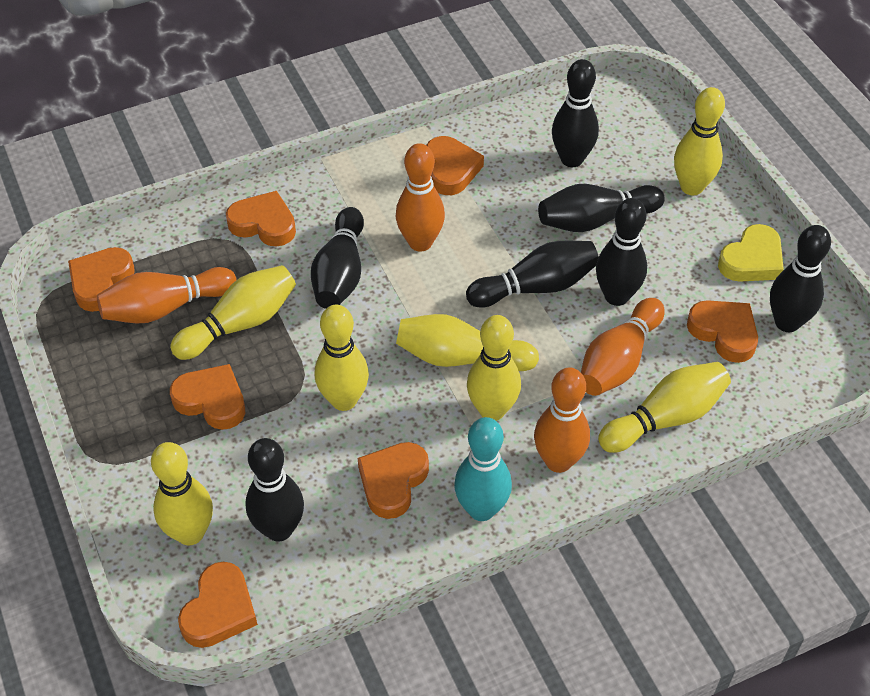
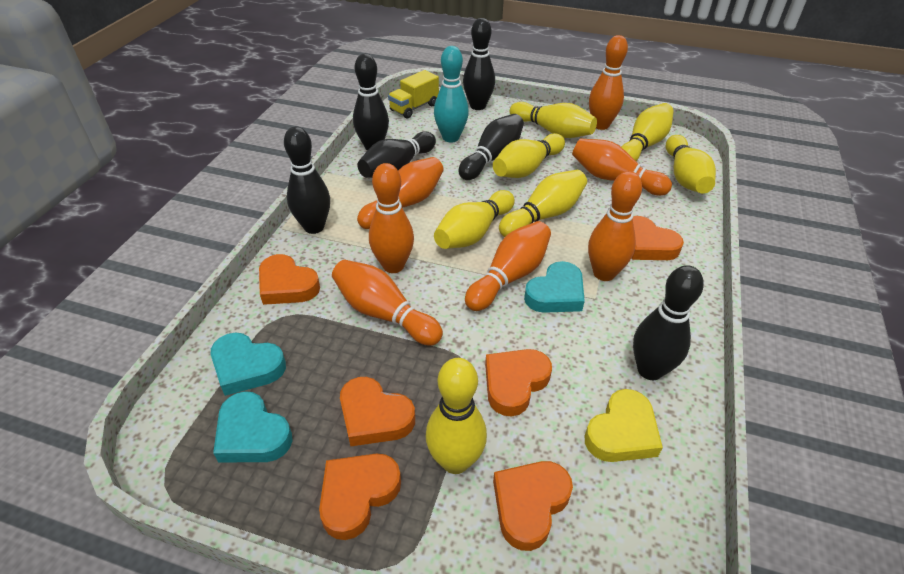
black bowling pin: 7 -> 6
orange bowling pin: 4 -> 7
orange heart: 7 -> 6
turquoise heart: 0 -> 3
yellow truck: 0 -> 1

